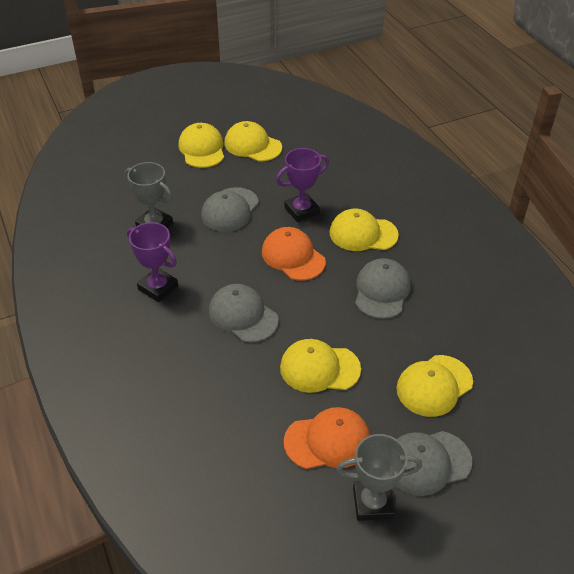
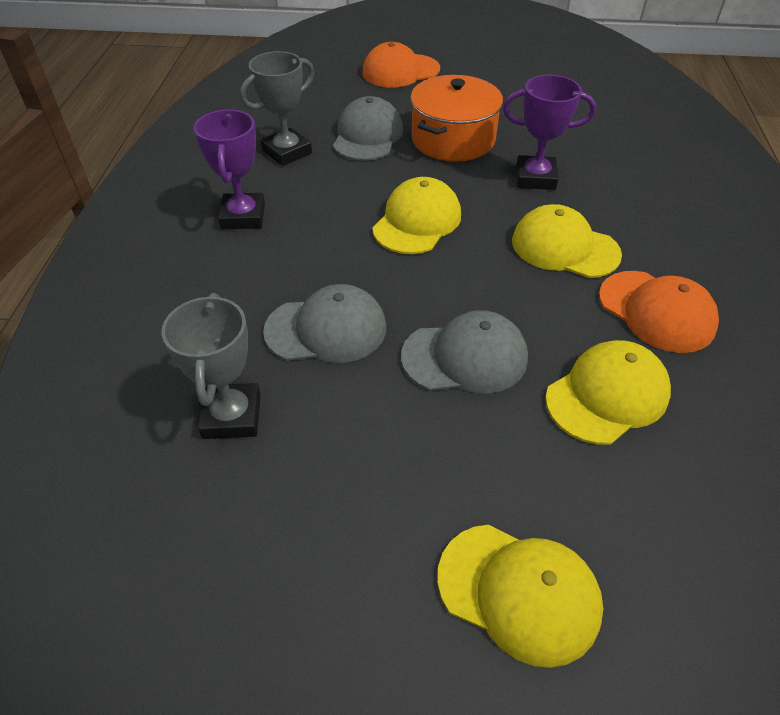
grey cap: 4 -> 3
orange pot: 0 -> 1
yellow cap: 5 -> 4

